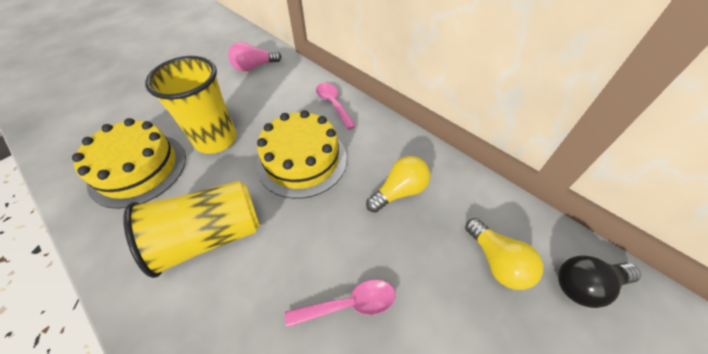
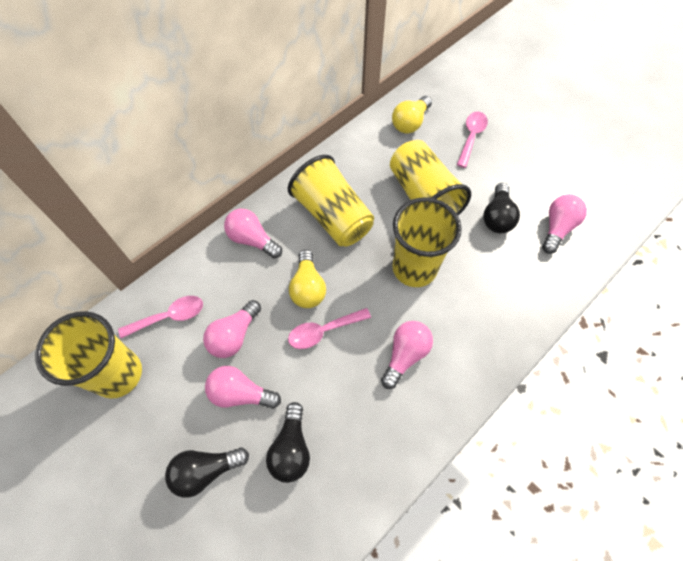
black light bulb: 1 -> 3
pink light bulb: 1 -> 5
pink spoon: 2 -> 3
yellow cake: 2 -> 0
yellow cup: 2 -> 4

